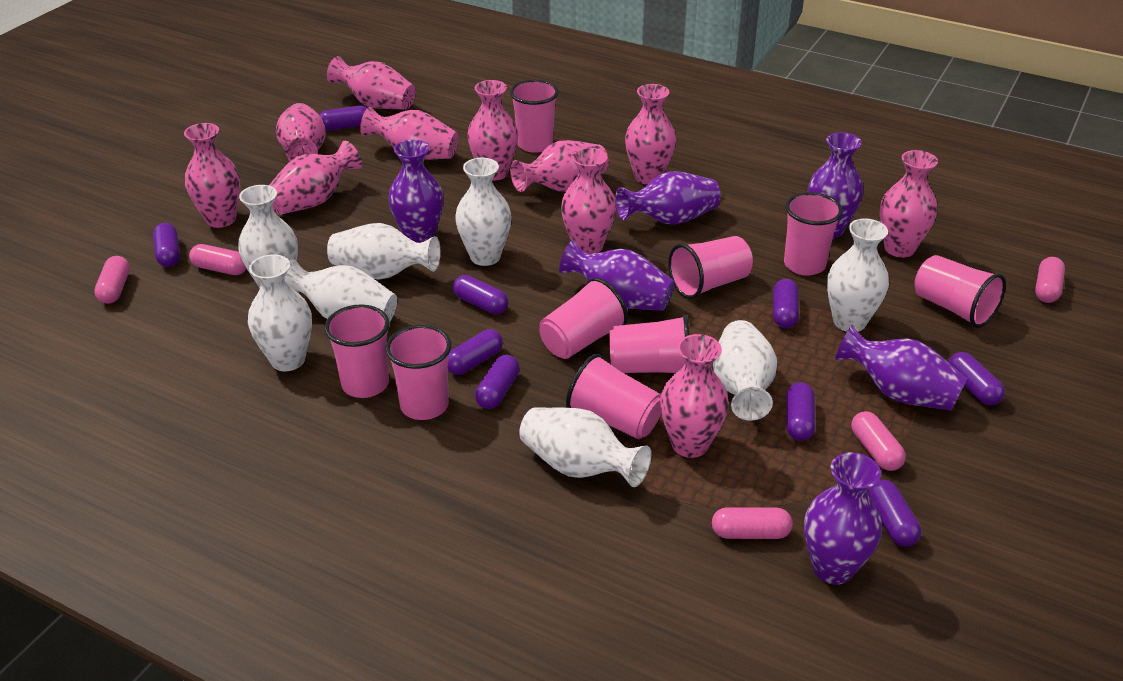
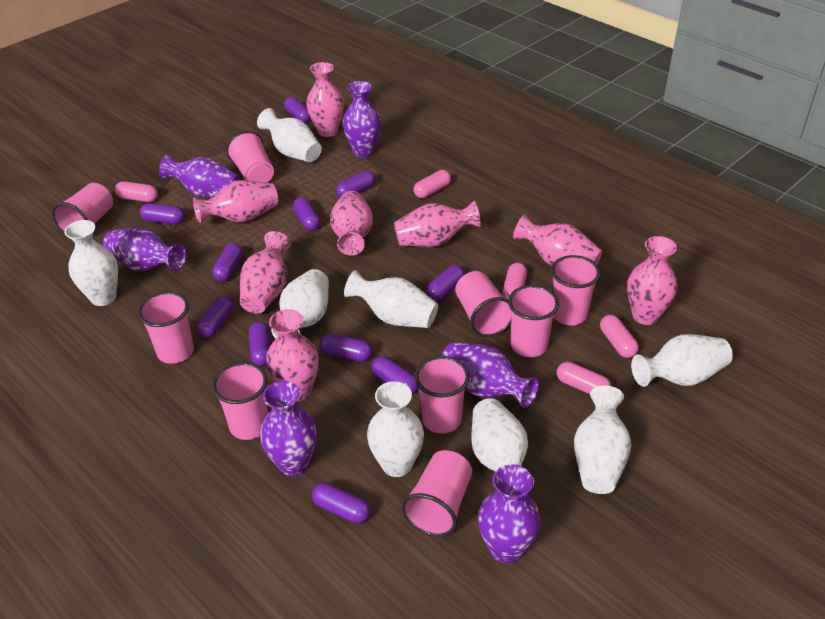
pink vase: 11 -> 8
purple capsule: 9 -> 11

